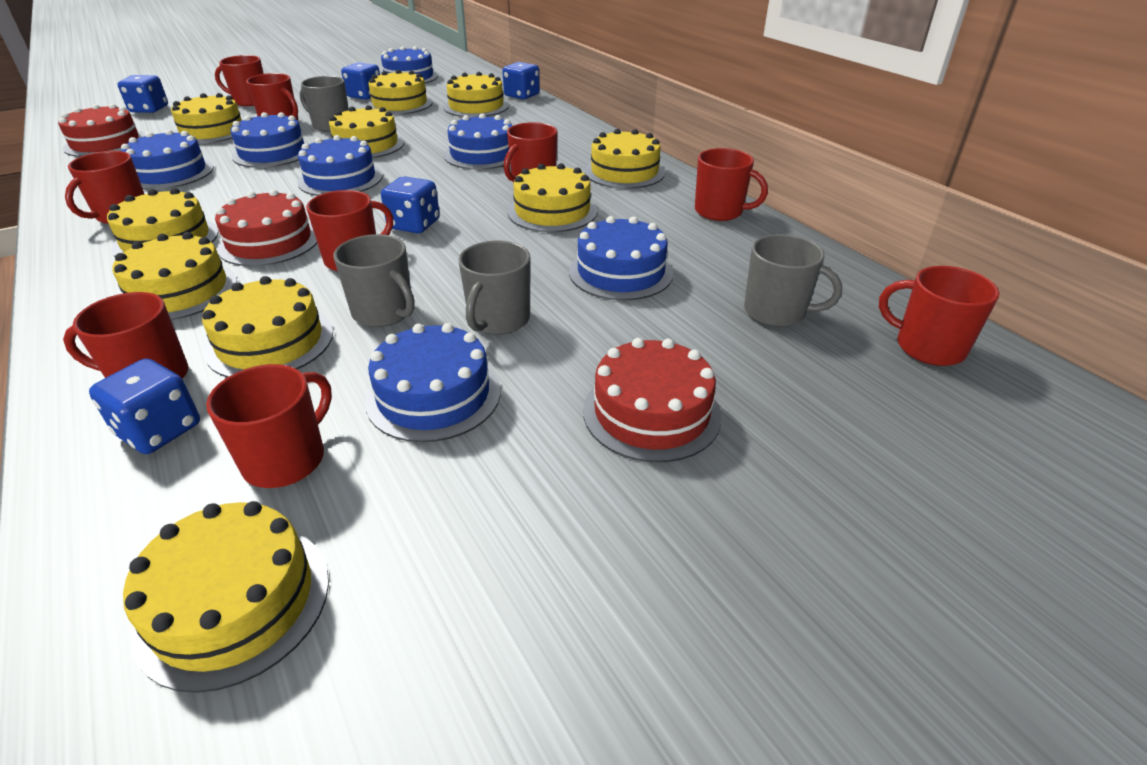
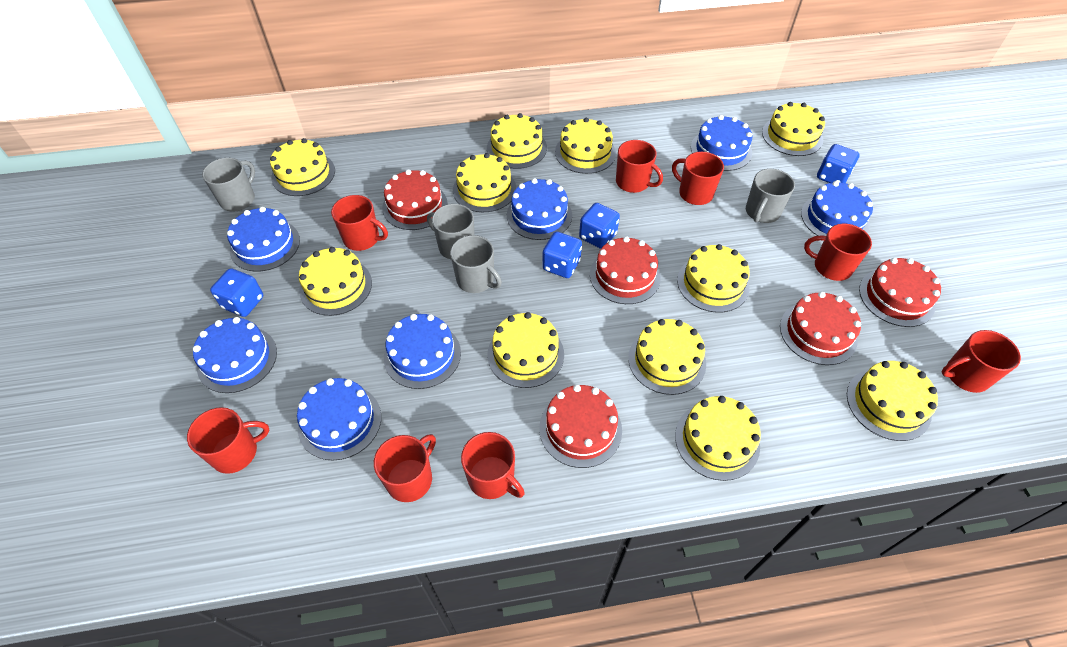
blue dice: 5 -> 4
red cake: 3 -> 5
red mug: 9 -> 8
yellow cake: 10 -> 11

